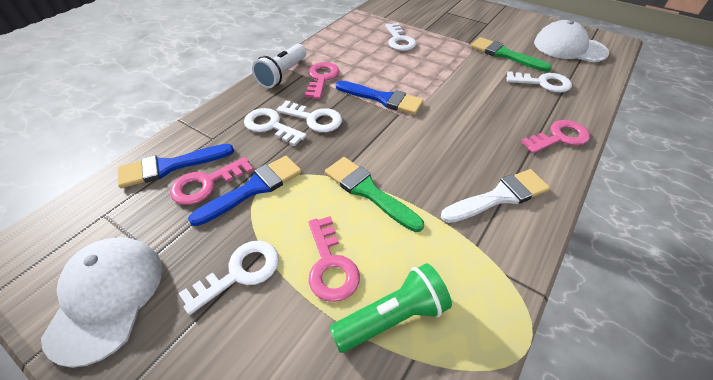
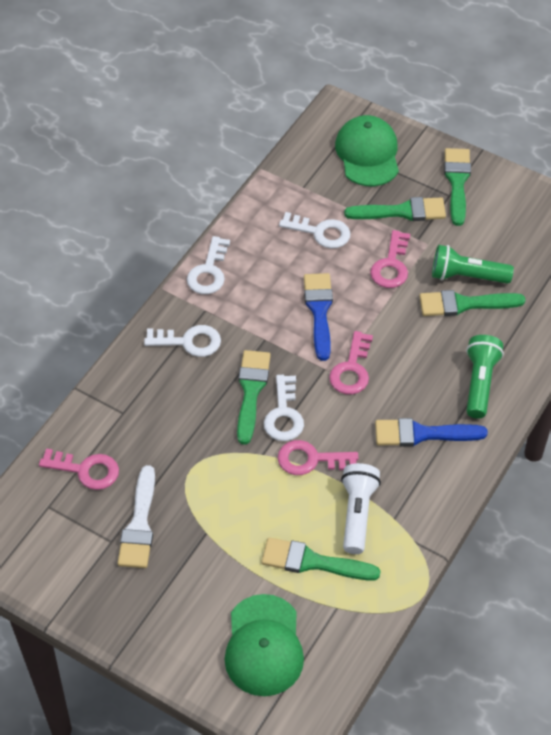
blue brush: 3 -> 2
green brush: 2 -> 5
green cap: 0 -> 2
green flashlight: 1 -> 2
white cap: 2 -> 0
white key: 5 -> 4

